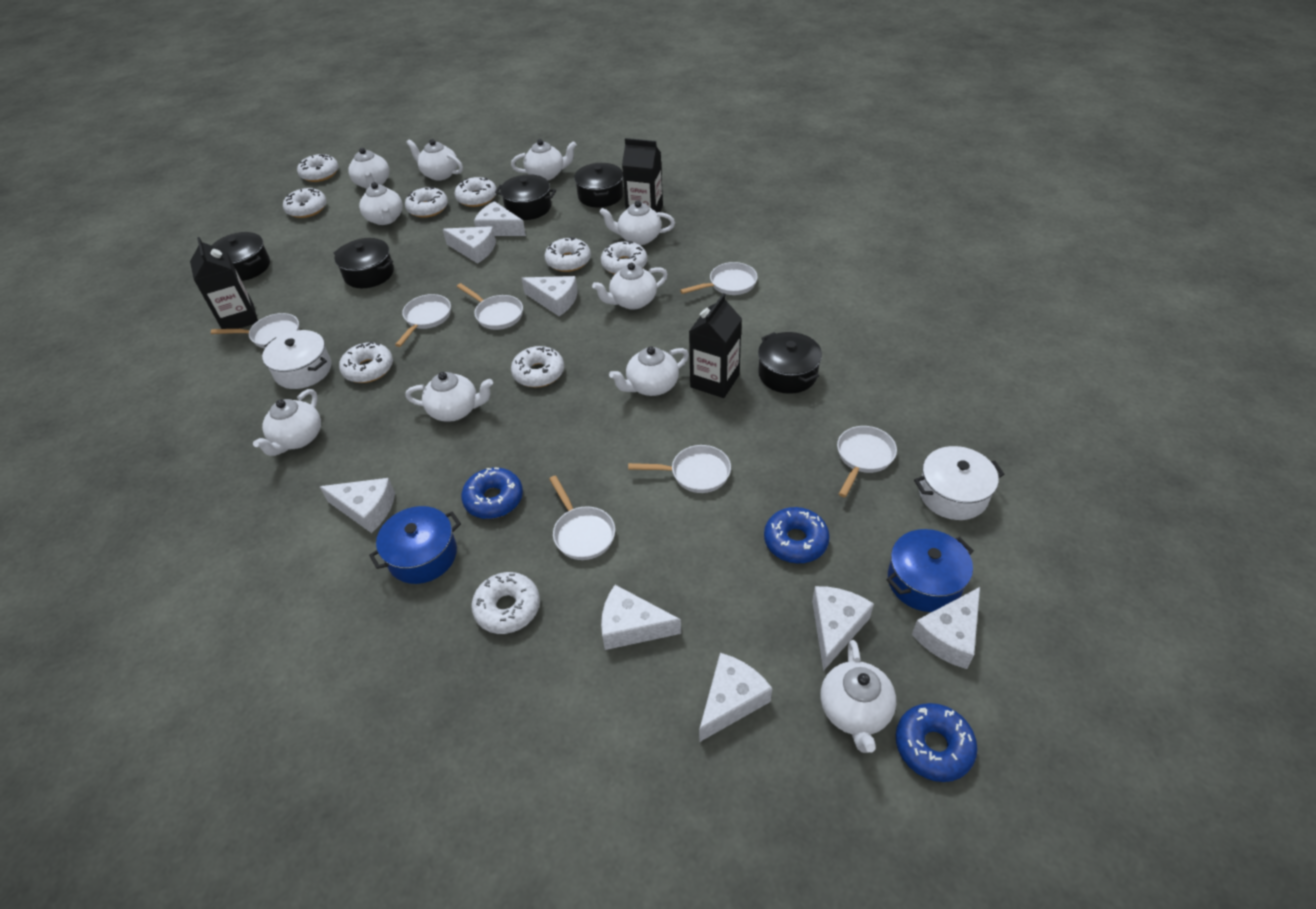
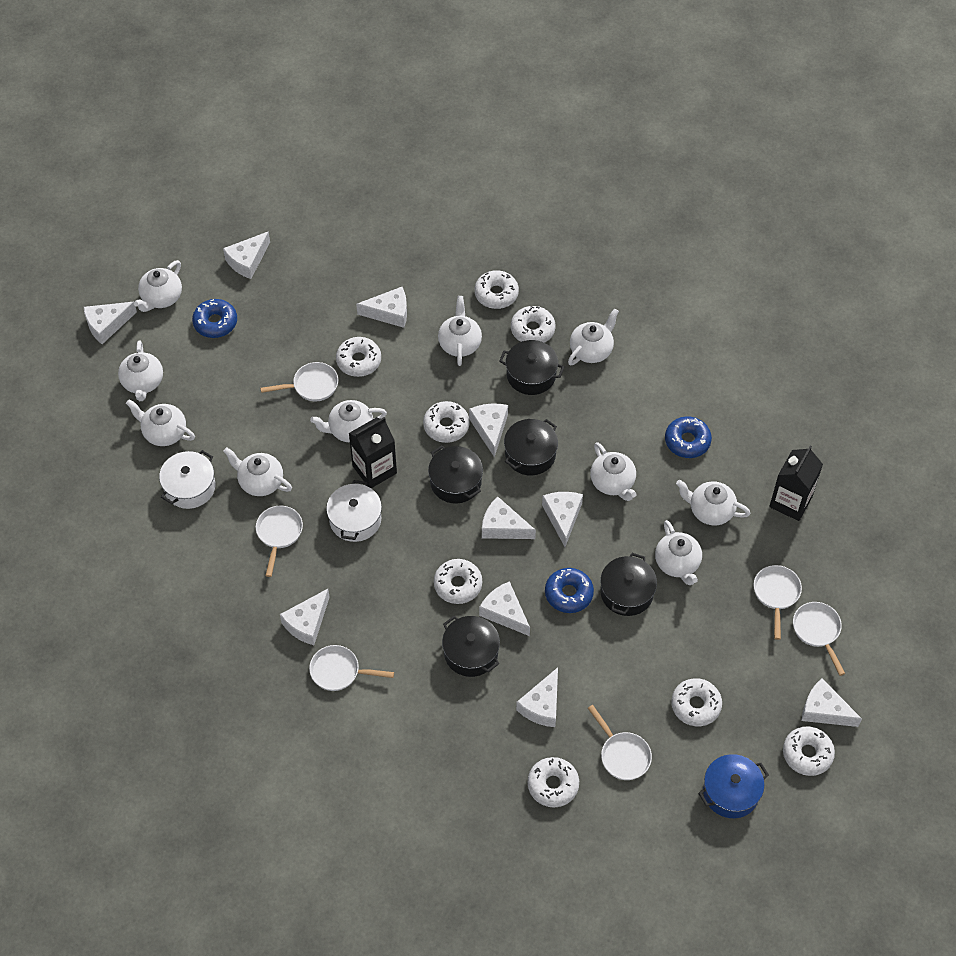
black carton: 3 -> 2
blue pot: 2 -> 1
white cheese: 8 -> 10
white donut: 9 -> 8
white pan: 7 -> 6

